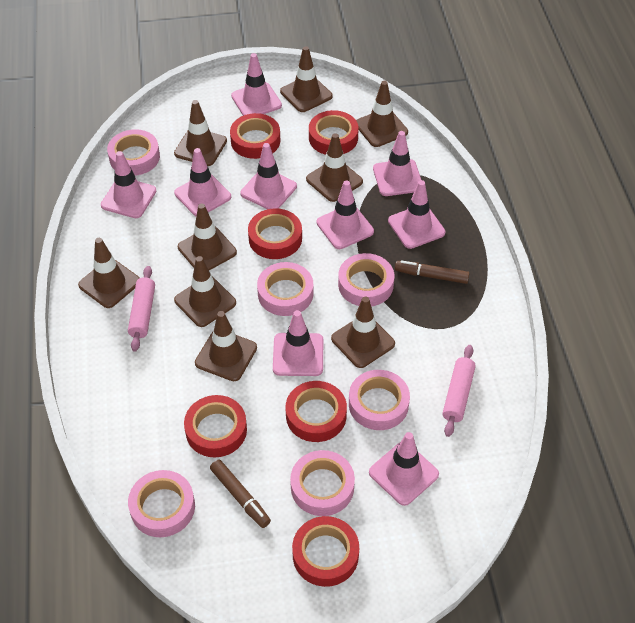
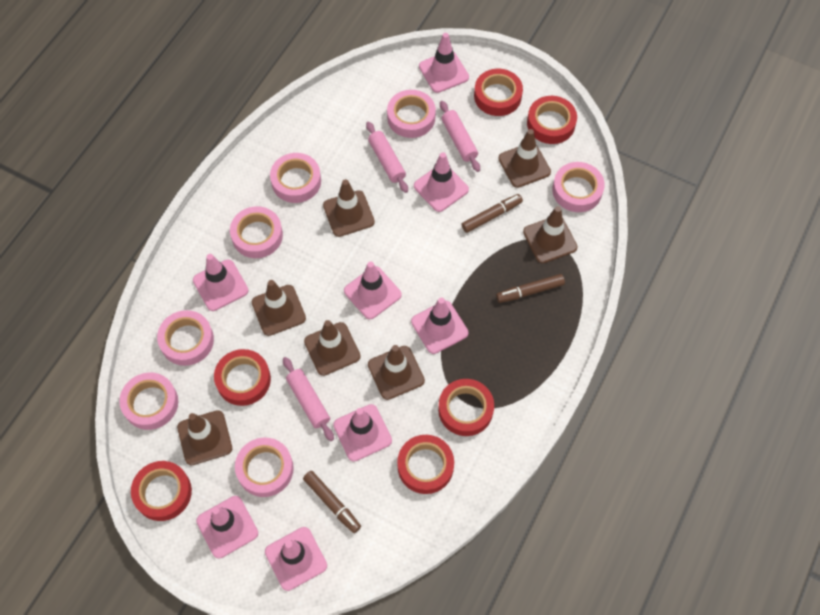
brown marker: 2 -> 3
brown traffic cone: 9 -> 7
pink rolling pin: 2 -> 3
pink tape: 6 -> 7
pink traffic cone: 9 -> 8

